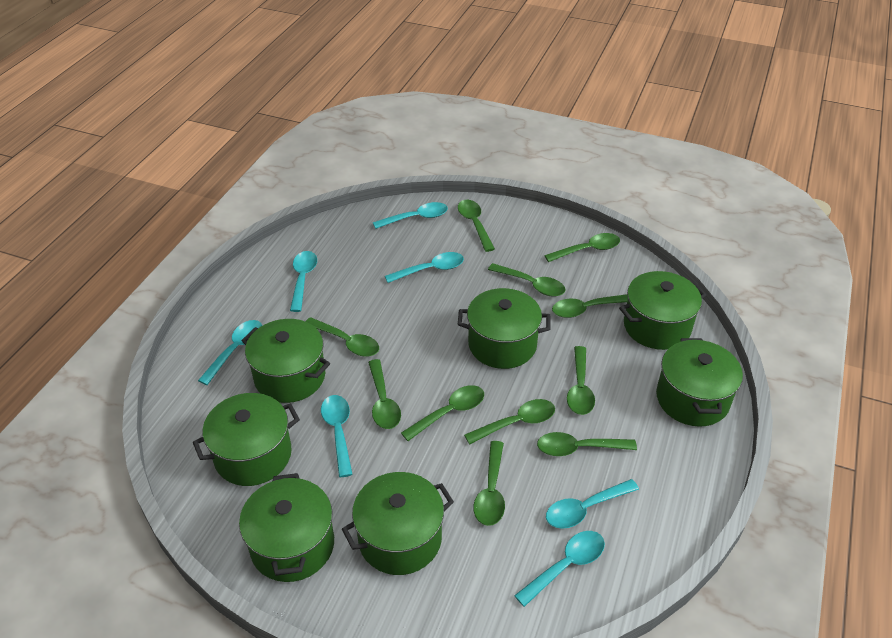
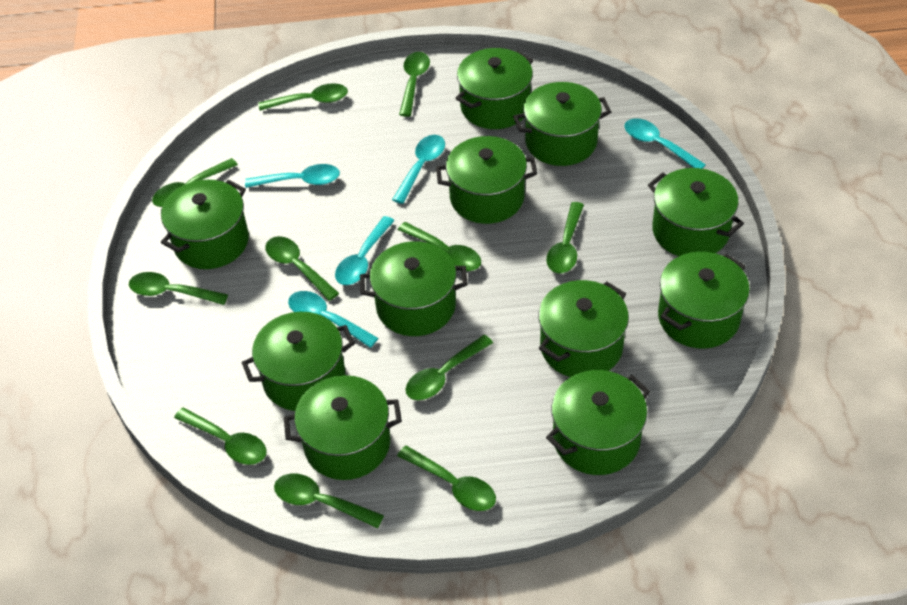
green pot: 7 -> 11
turquoise spoon: 7 -> 5

